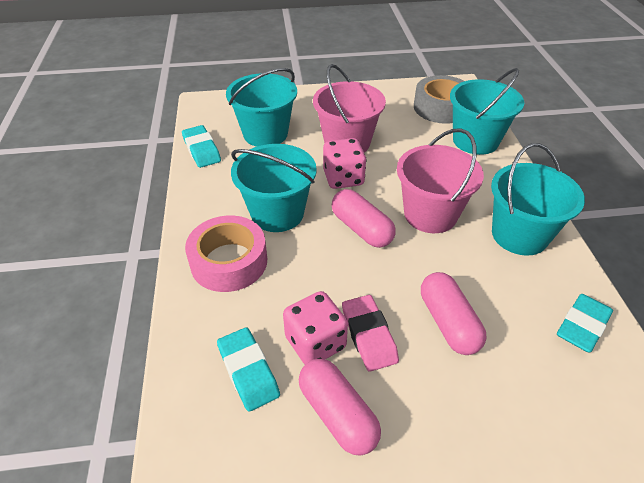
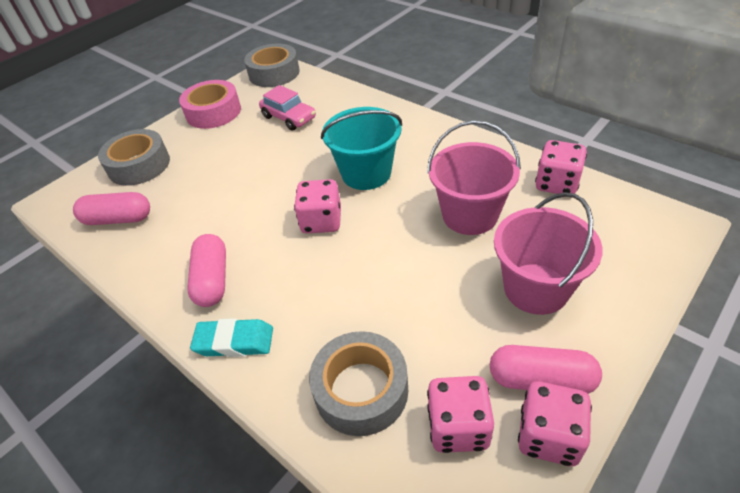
grey tape: 1 -> 3
pink car: 0 -> 1
pink dice: 2 -> 4
pink eraser: 1 -> 0
turquoise bucket: 4 -> 1
turquoise eraser: 3 -> 1

